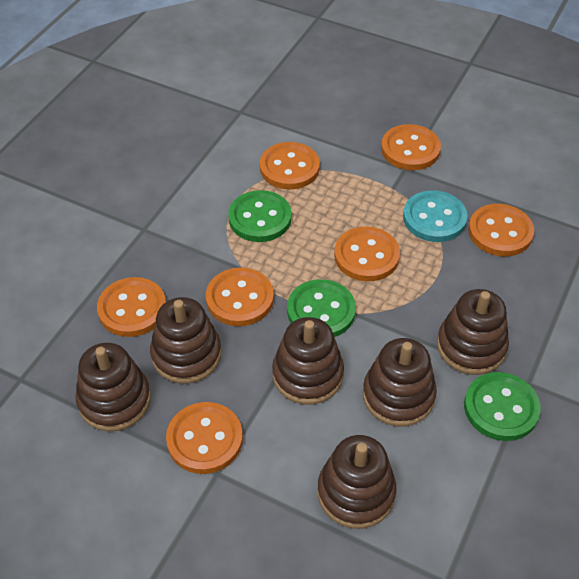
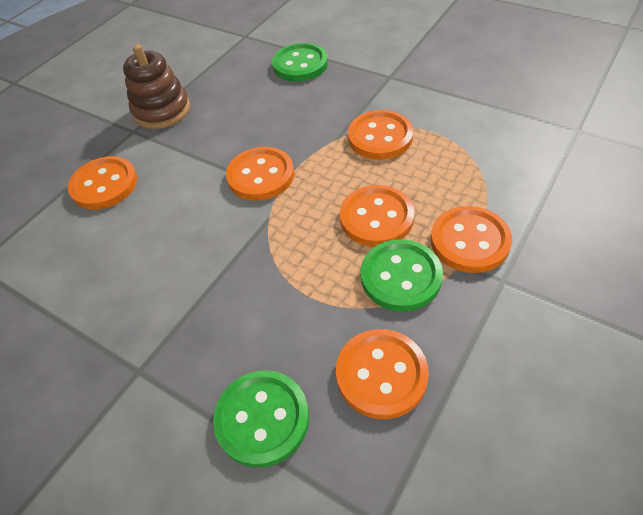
brown stacking toy: 6 -> 1
orange button: 7 -> 6
turquoise button: 1 -> 0

